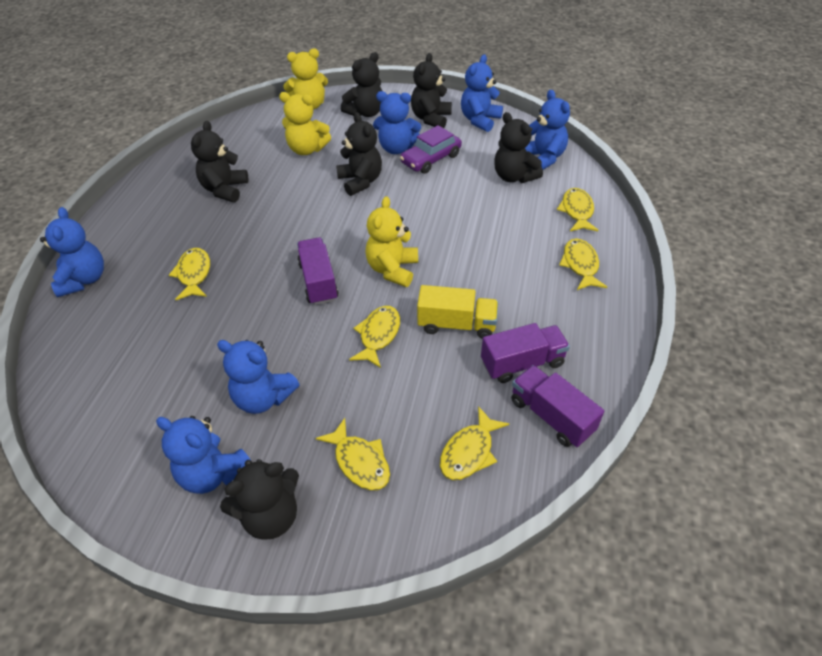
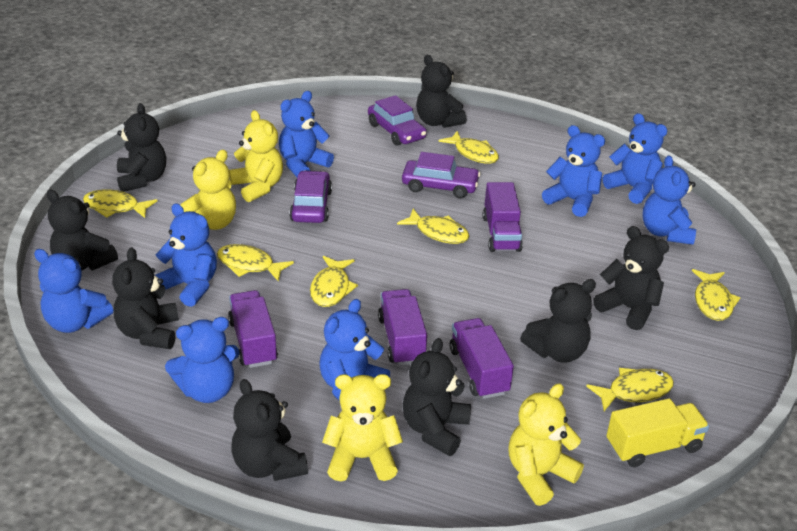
black teddy bear: 6 -> 8
blue teddy bear: 6 -> 8
purple car: 1 -> 3
purple truck: 3 -> 4
yellow fish: 6 -> 7
yellow teddy bear: 3 -> 4

